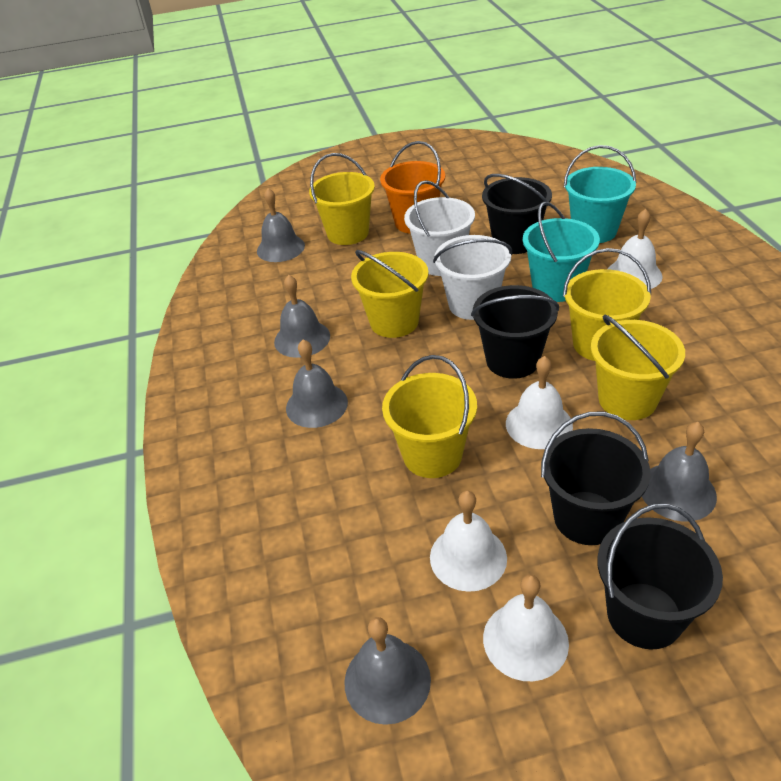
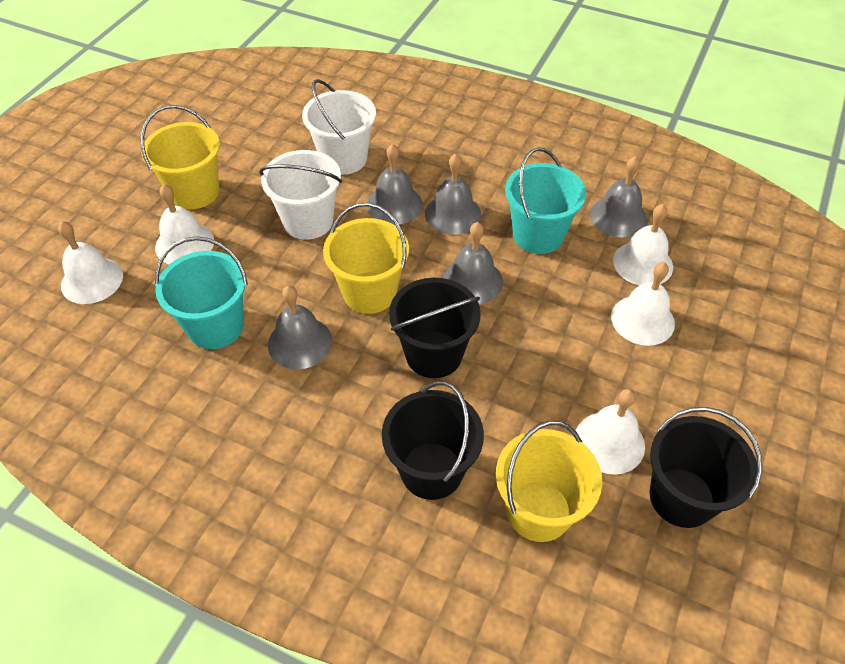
black bucket: 4 -> 3
orange bucket: 1 -> 0
white bell: 4 -> 5
yellow bucket: 5 -> 3

